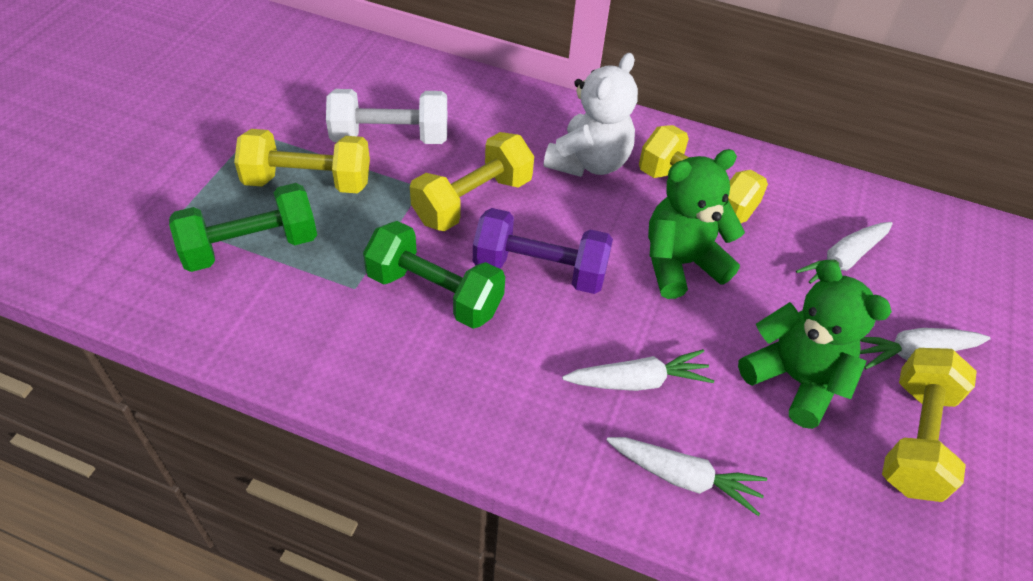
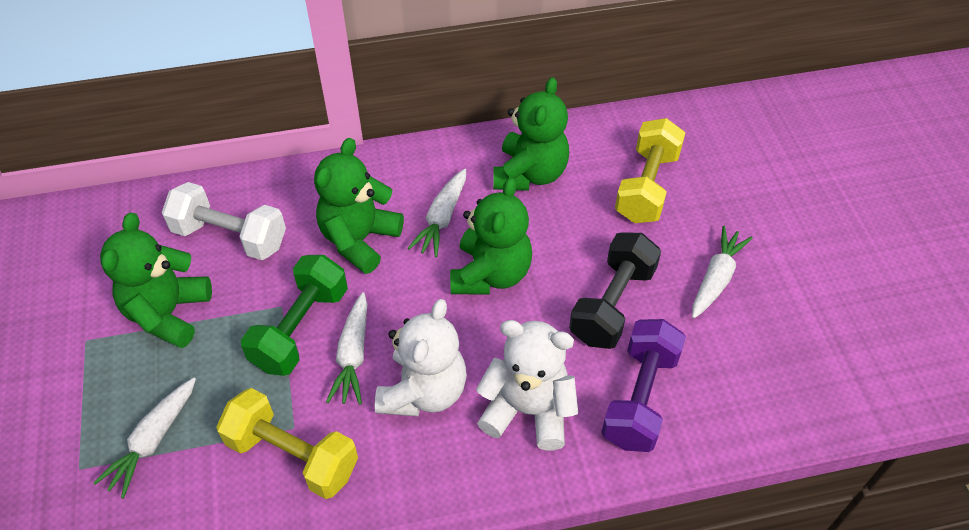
black dumbbell: 0 -> 1
green dumbbell: 2 -> 1
green teddy bear: 2 -> 4
white teddy bear: 1 -> 2
yellow dumbbell: 4 -> 2

